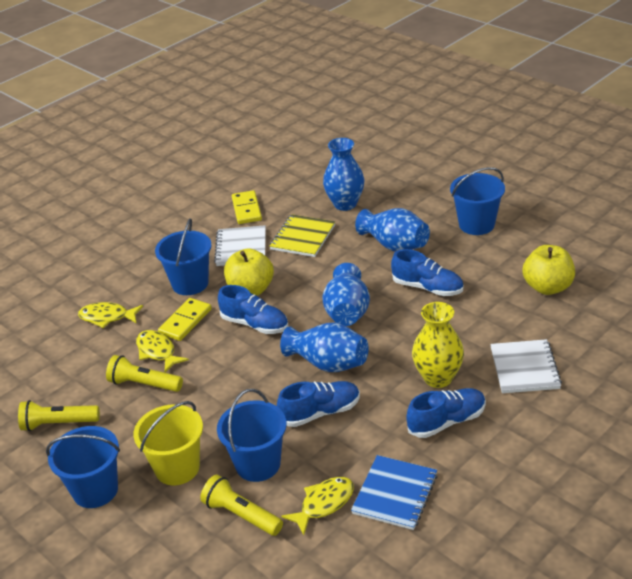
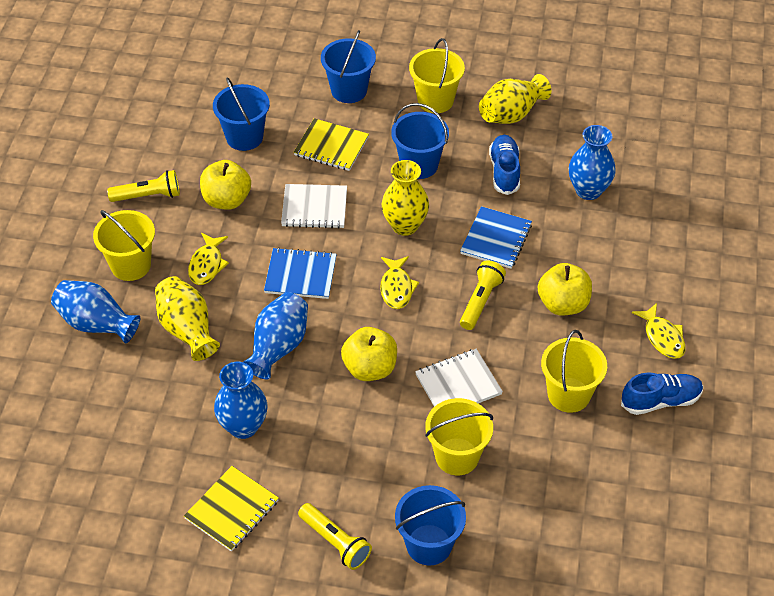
blue notebook: 1 -> 2
blue shoe: 4 -> 2
yellow apple: 2 -> 3
yellow bucket: 1 -> 4
yellow domino: 2 -> 0
yellow notebook: 1 -> 2
yellow vase: 1 -> 3

